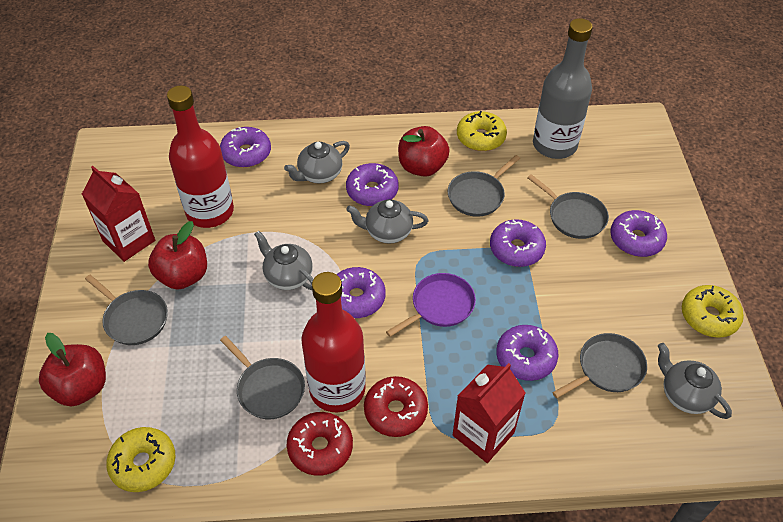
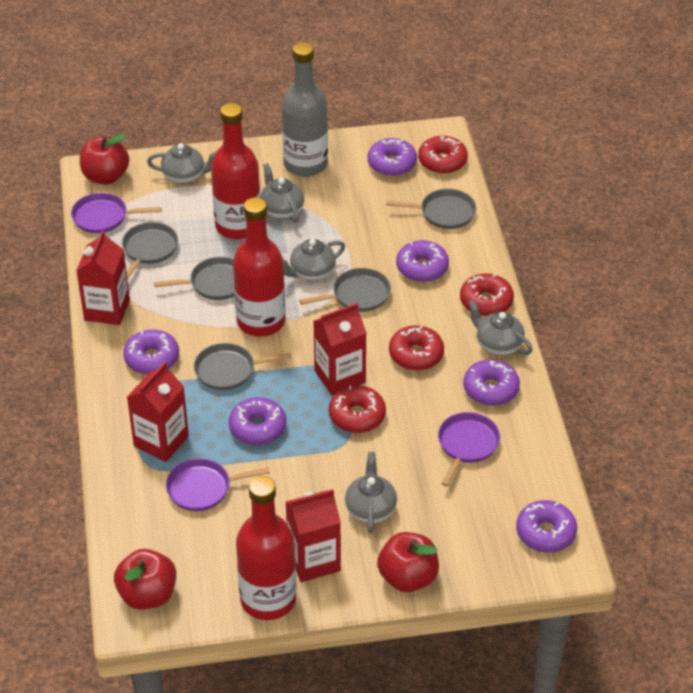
grey teapot: 4 -> 5
purple pan: 1 -> 3
red bottle: 2 -> 3
red carton: 2 -> 4
red donut: 2 -> 4
yellow donut: 3 -> 0

